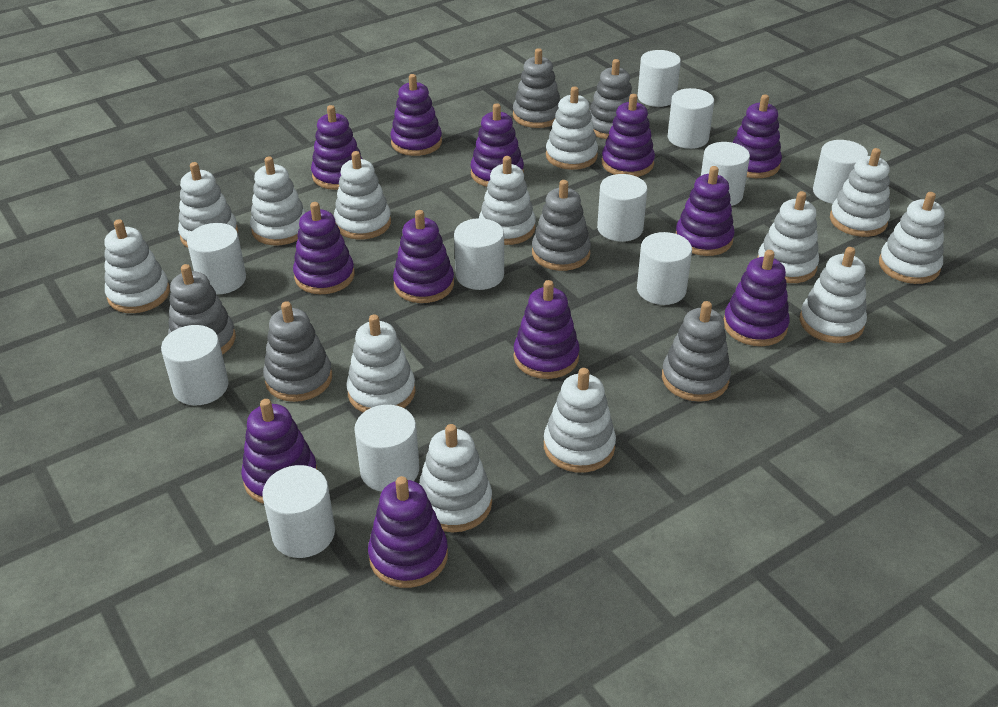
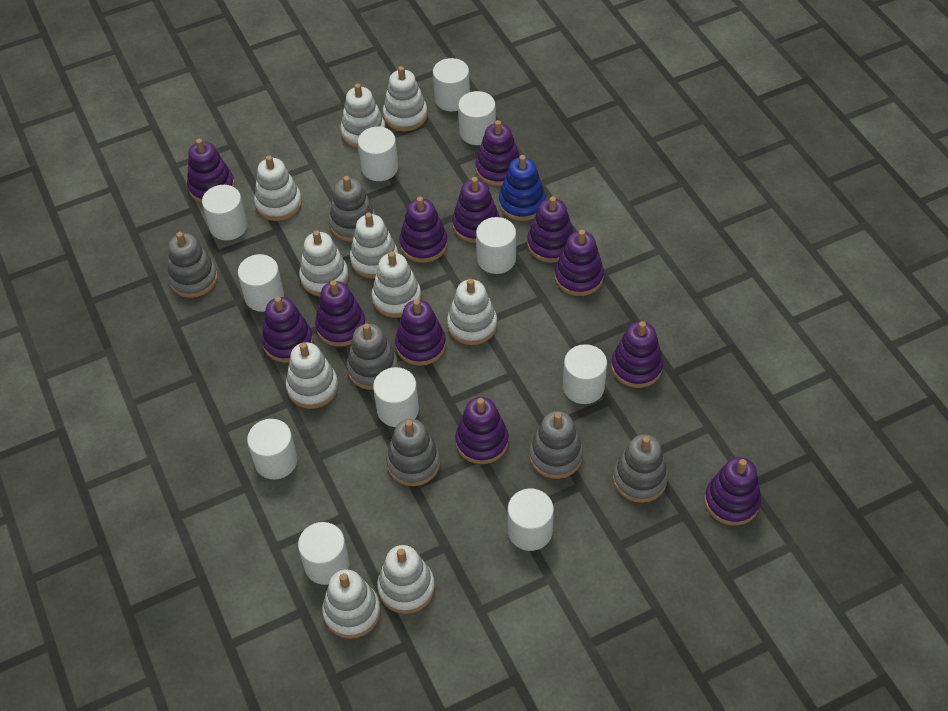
blue stacking toy: 0 -> 1
white stacking toy: 13 -> 10

